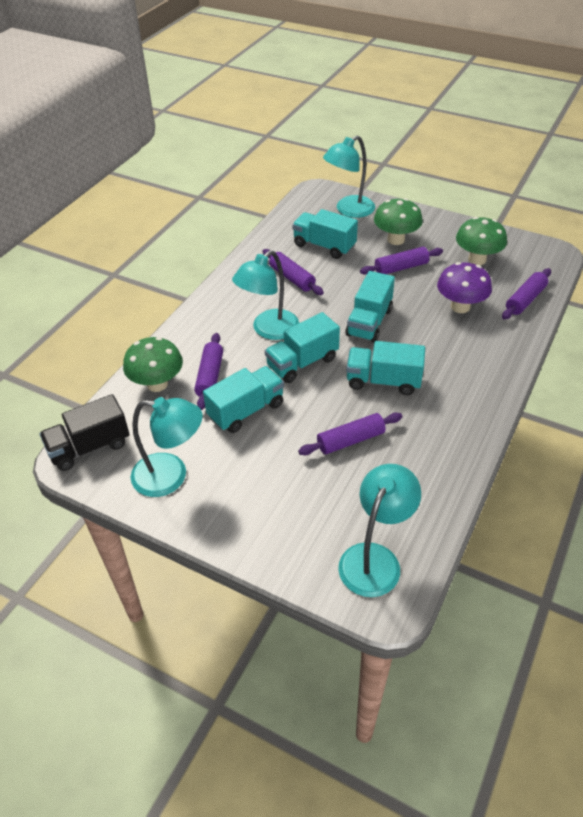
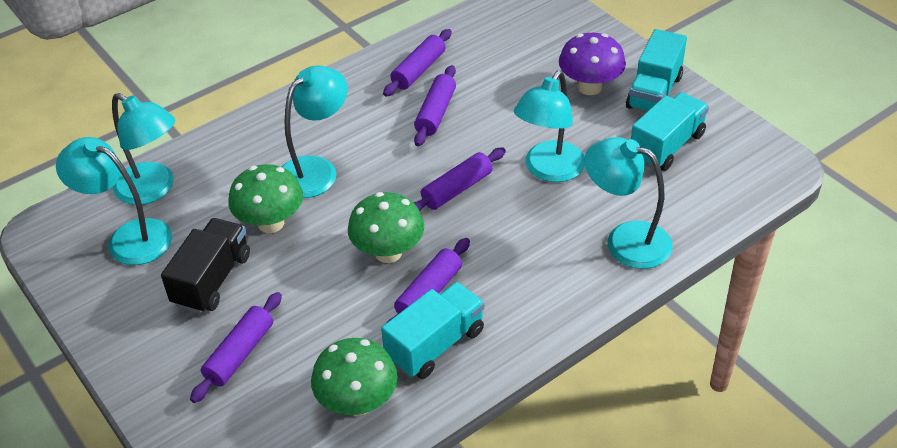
turquoise lamp: 4 -> 5
turquoise truck: 5 -> 3

